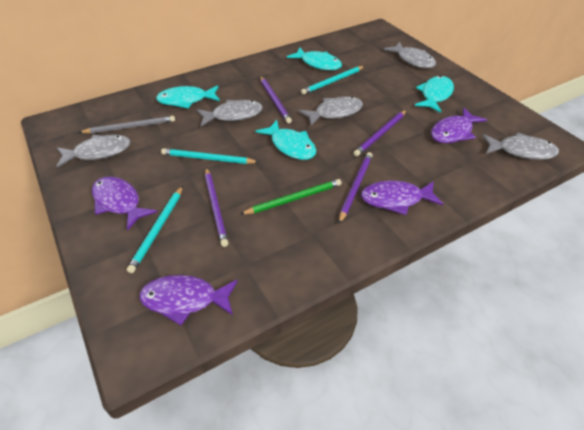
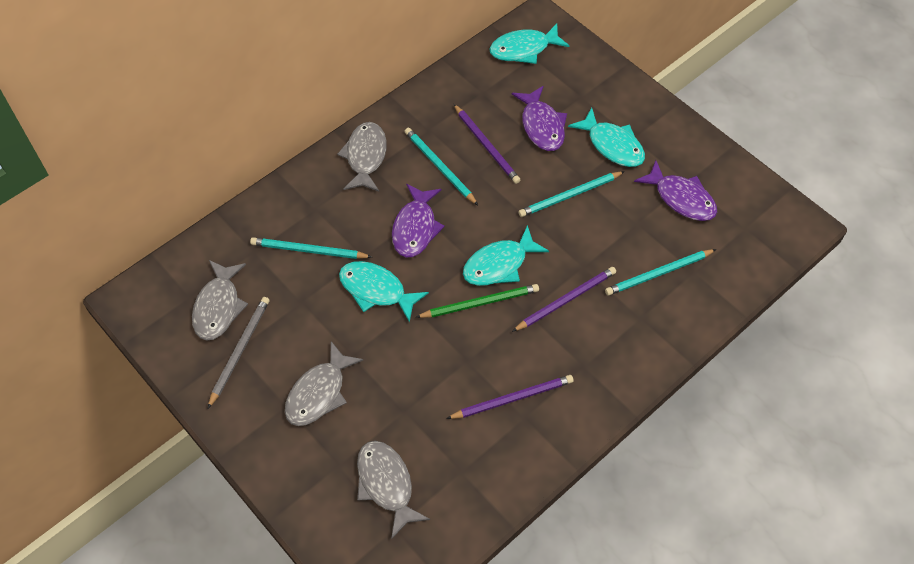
grey fish: 5 -> 4
purple fish: 4 -> 3
purple pencil: 4 -> 3
turquoise pencil: 3 -> 4

